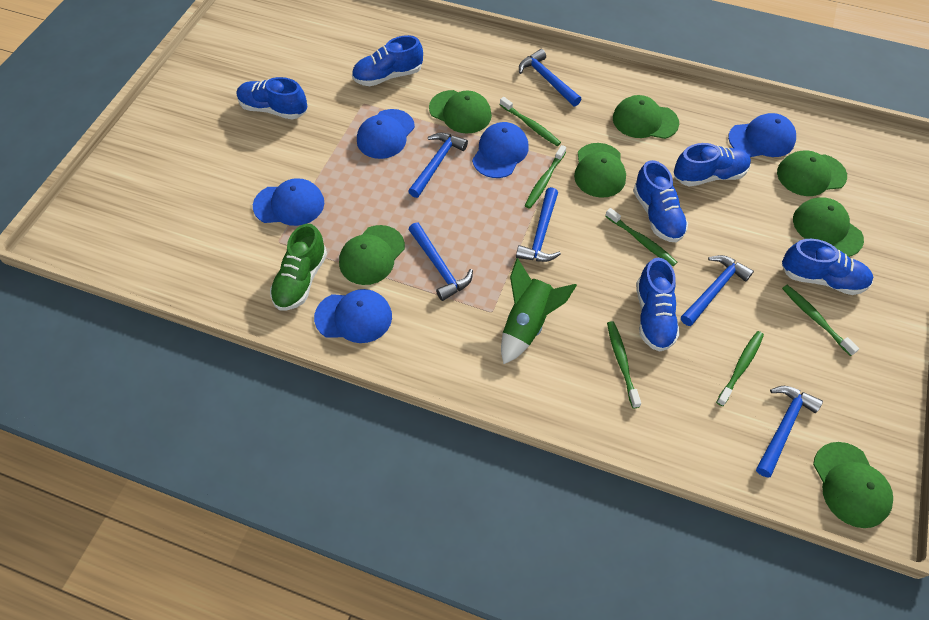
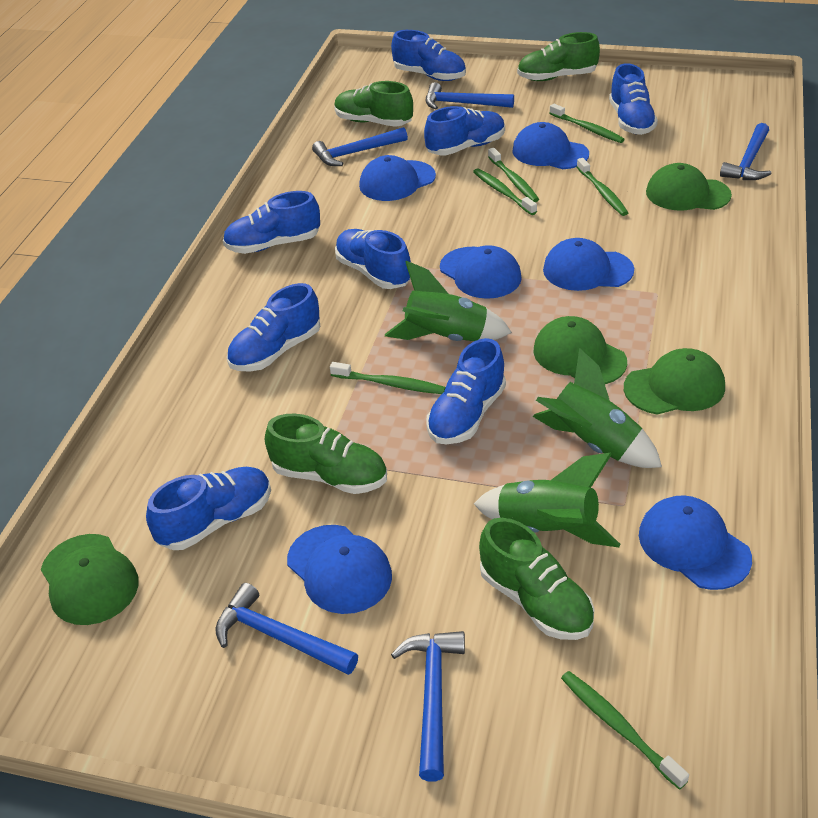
blue cap: 5 -> 6
blue hammer: 6 -> 5
blue shoe: 6 -> 8
green cap: 7 -> 4
green rocket: 1 -> 3
green shoe: 1 -> 4

